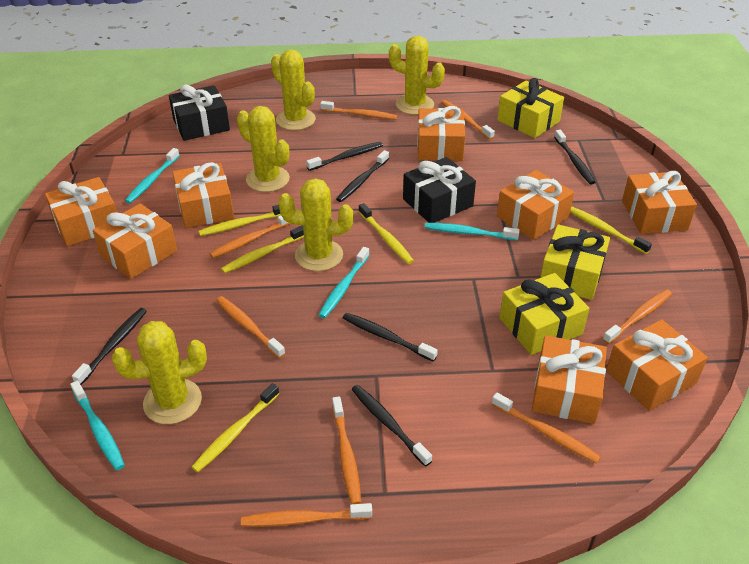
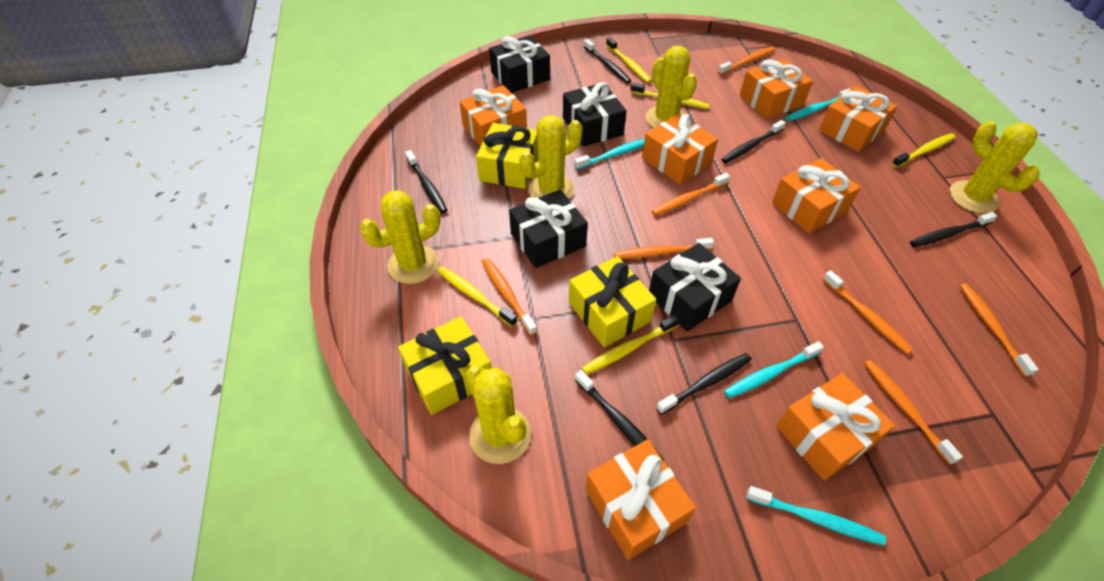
black gift: 2 -> 4
orange gift: 8 -> 7
orange toothbrush: 8 -> 7

